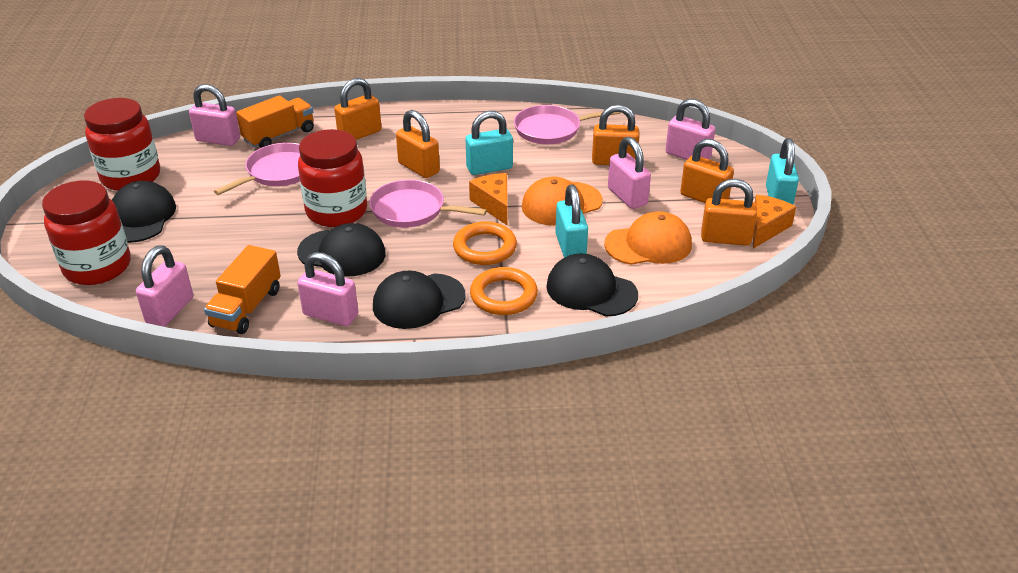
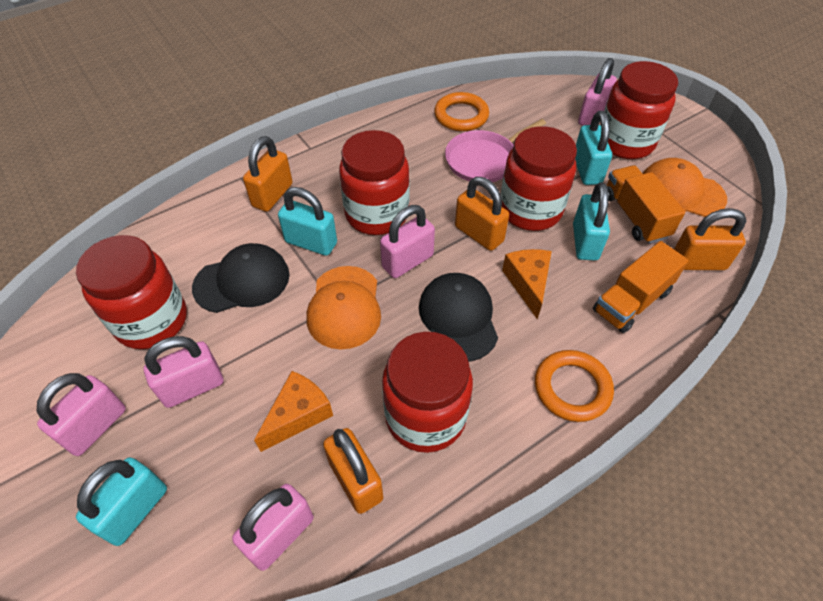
black cap: 4 -> 2
orange padlock: 5 -> 4
pink pan: 3 -> 1
red jar: 3 -> 5
turquoise padlock: 3 -> 4

